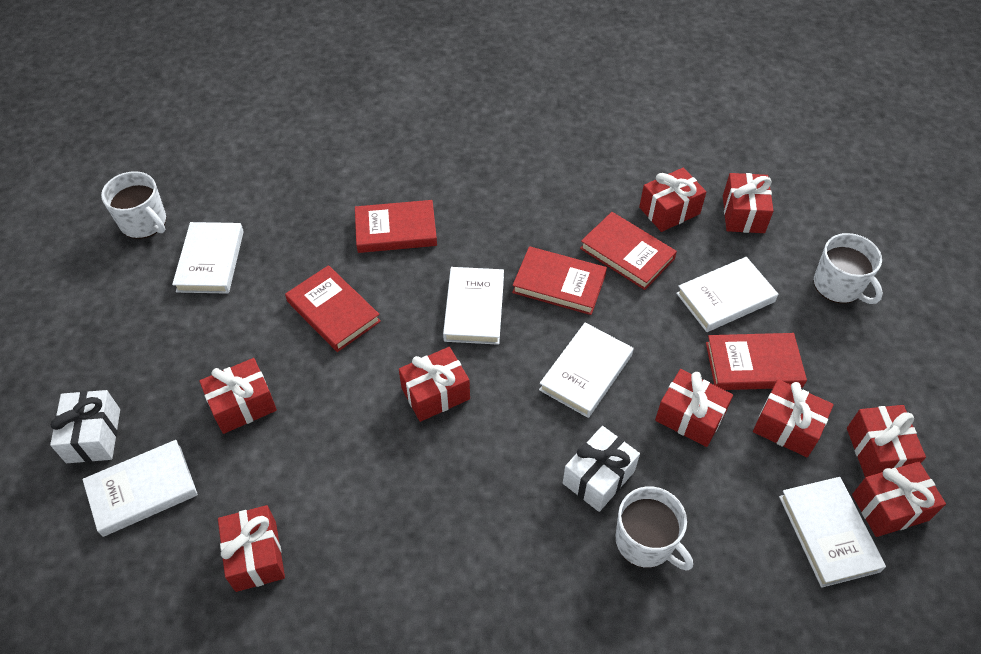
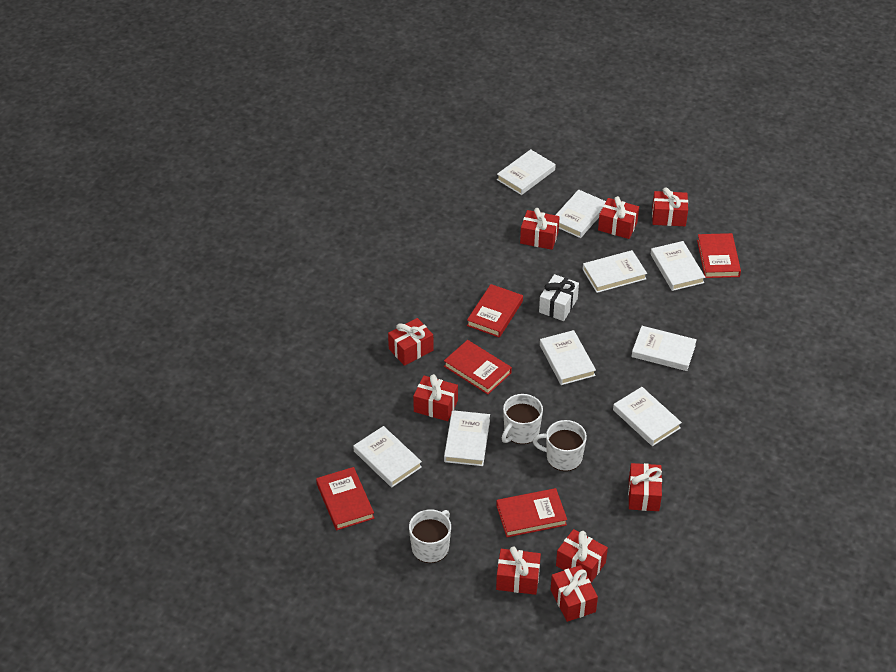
white book: 6 -> 9
white gift: 2 -> 1

